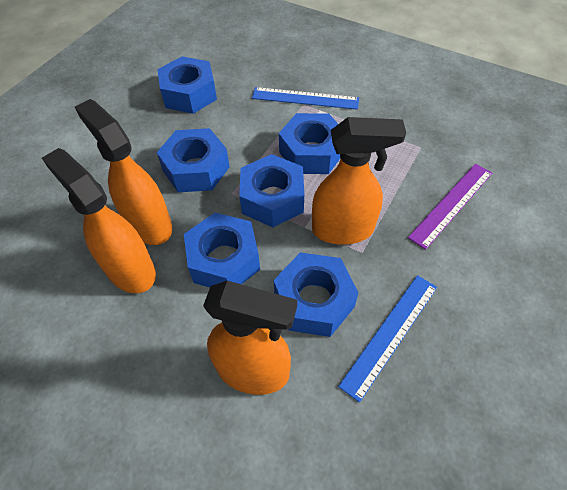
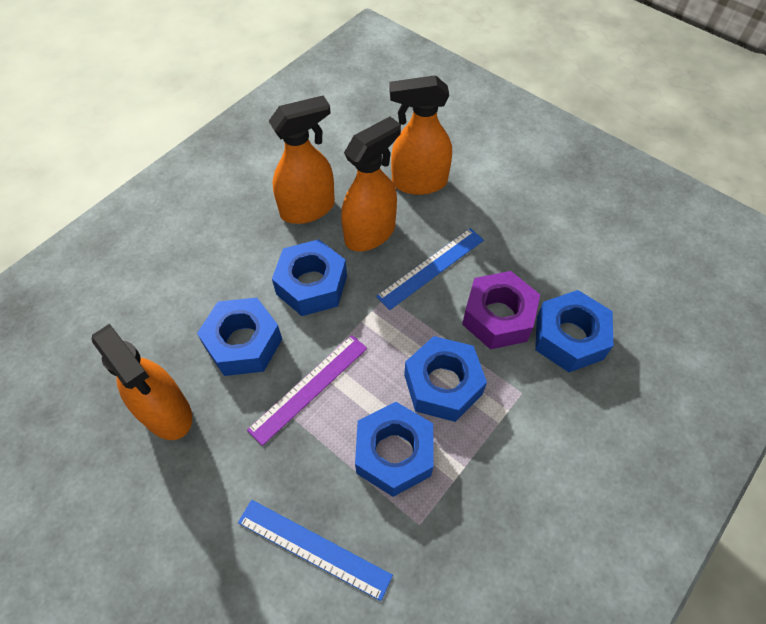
blue nut: 6 -> 5
purple nut: 0 -> 1

